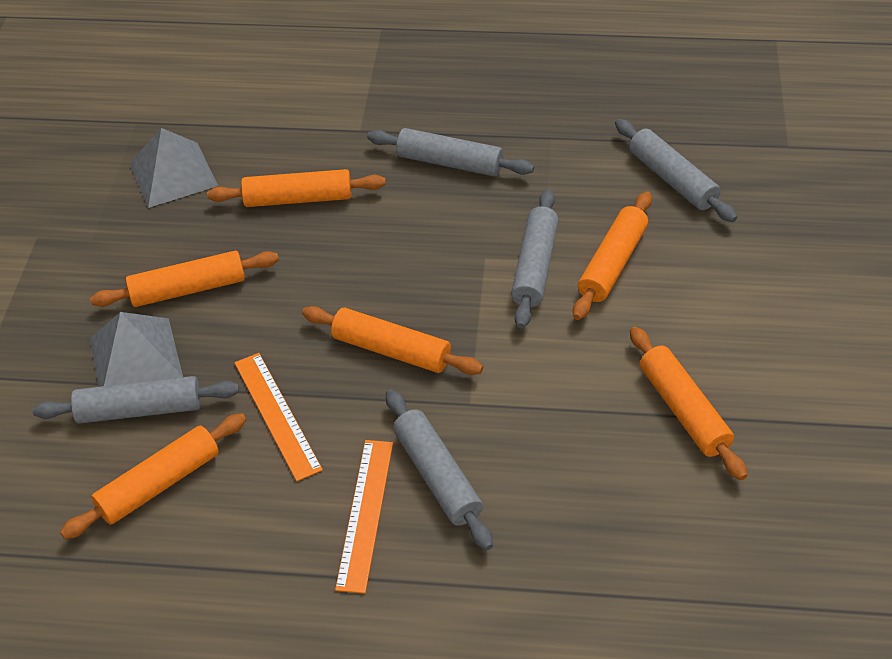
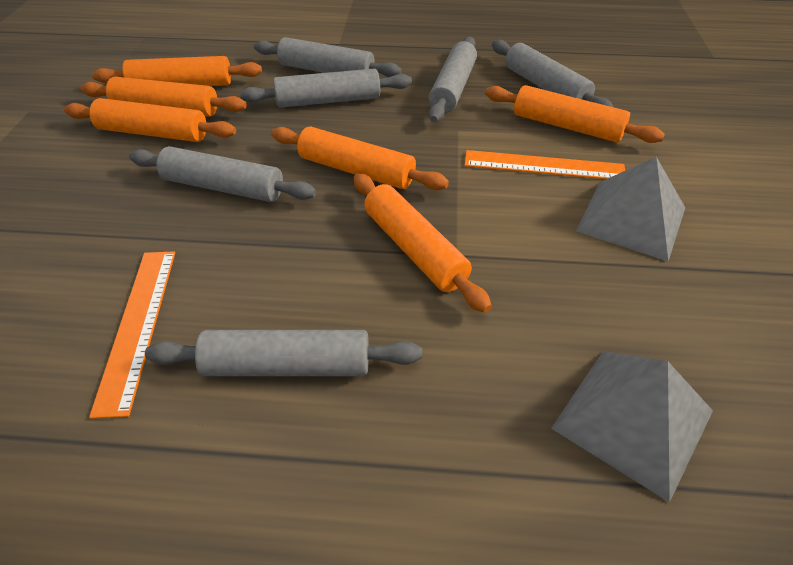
grey rolling pin: 5 -> 6

